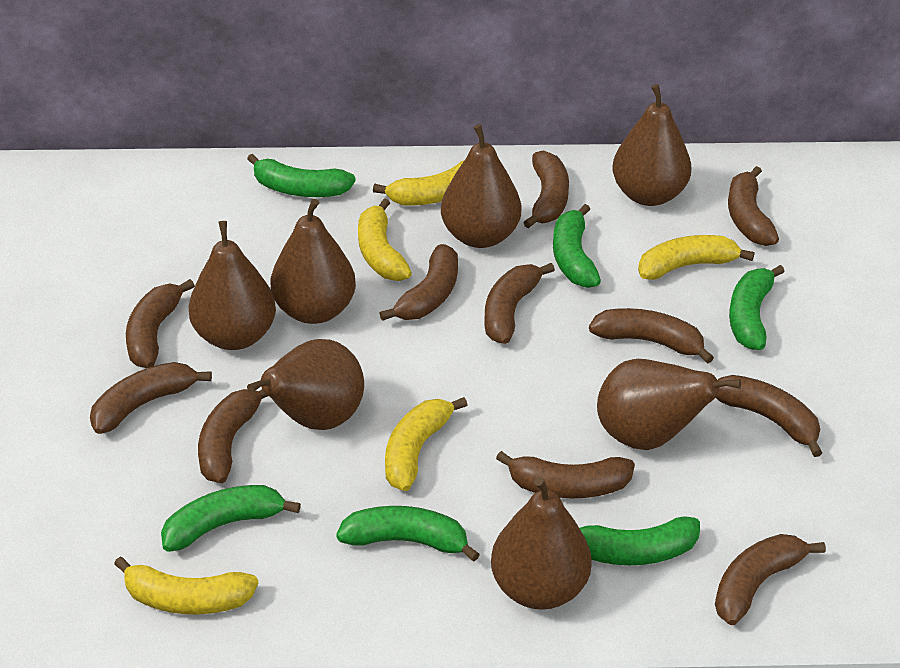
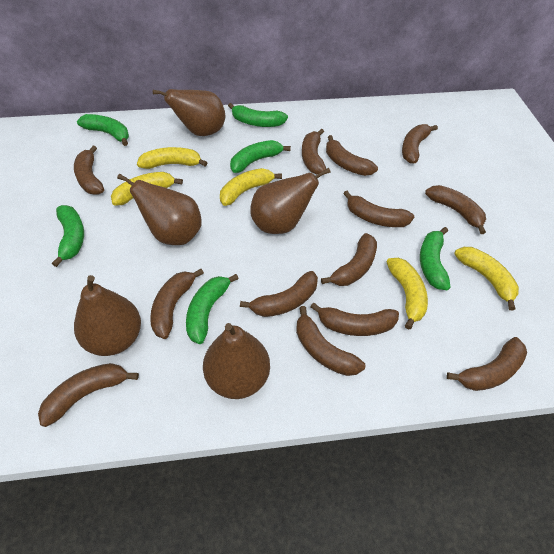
brown banana: 11 -> 13
brown pear: 7 -> 5

